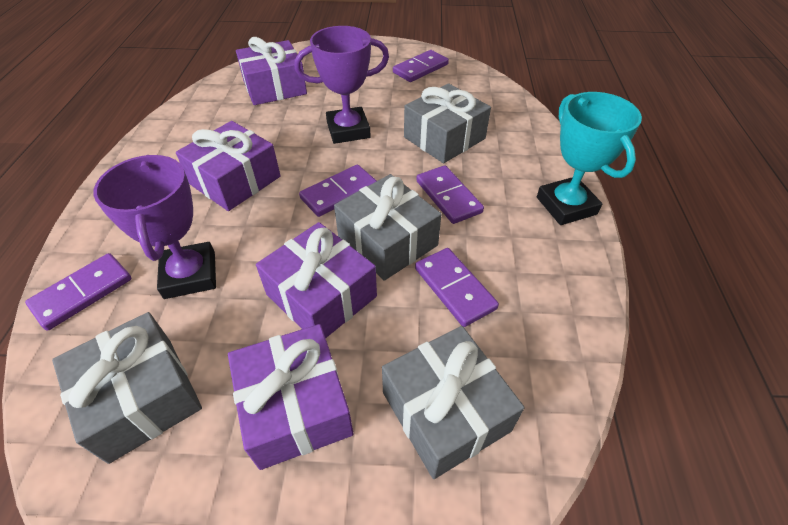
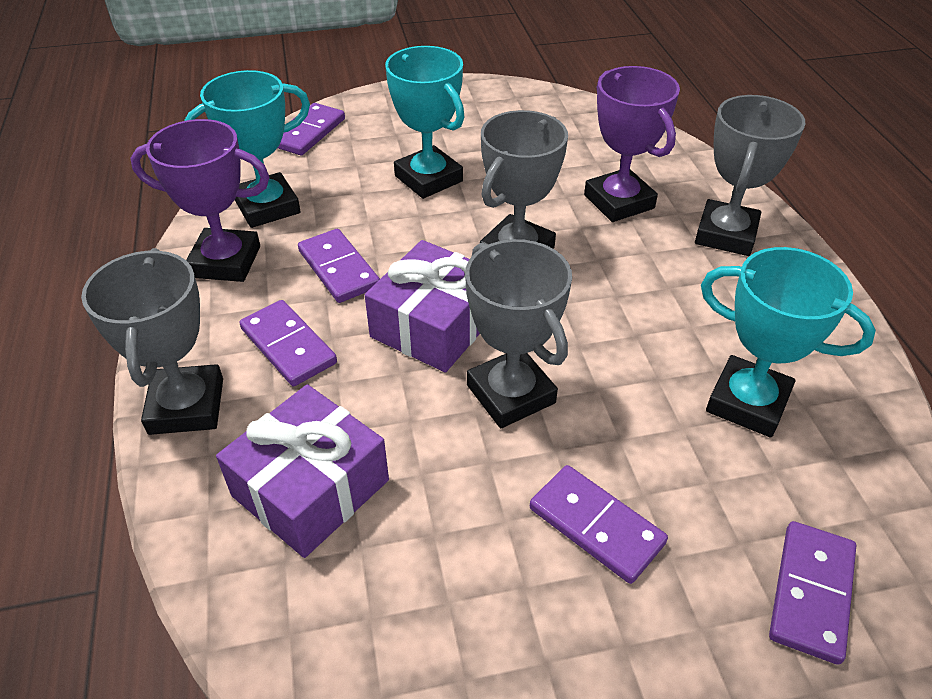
grey gift: 4 -> 0
grey trophy: 0 -> 4
purple gift: 4 -> 2
turquoise trophy: 1 -> 3

